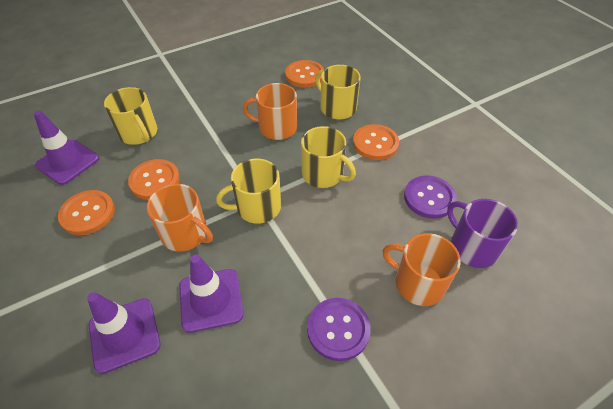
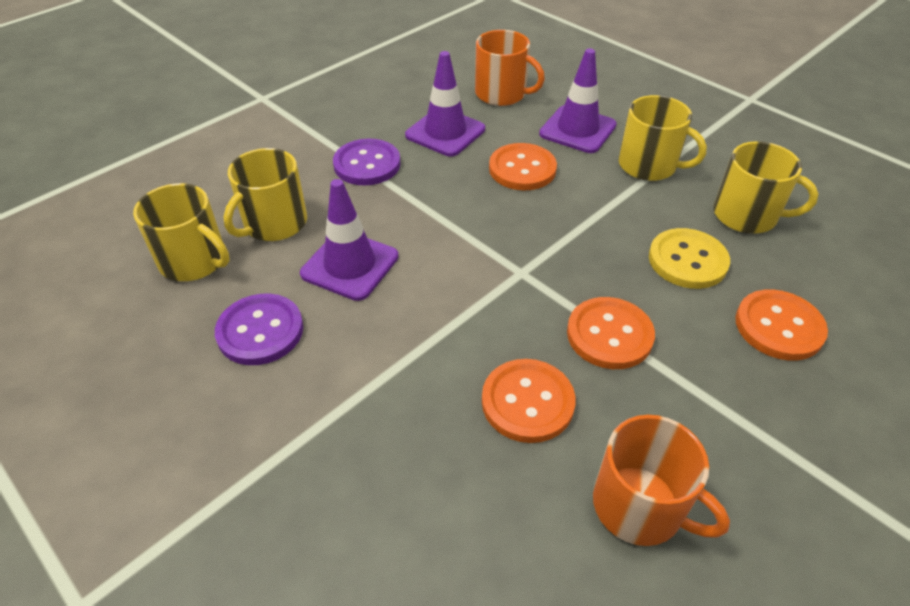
orange mug: 3 -> 2
purple mug: 1 -> 0
yellow button: 0 -> 1

